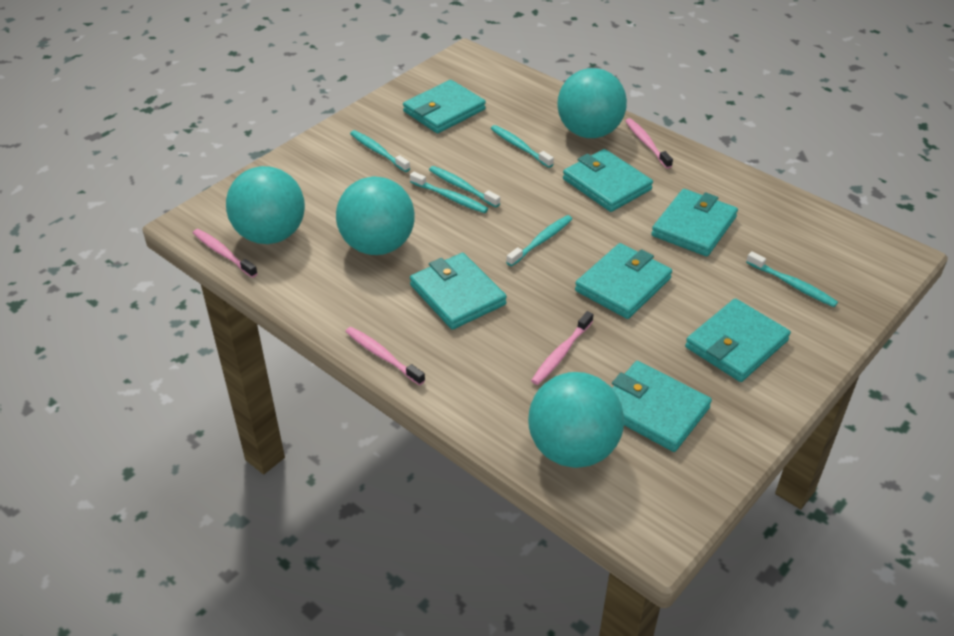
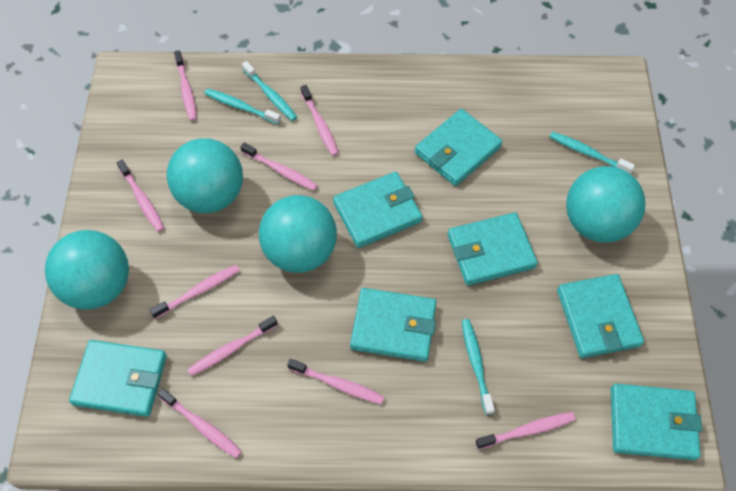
pink toothbrush: 4 -> 9
turquoise toothbrush: 6 -> 4

